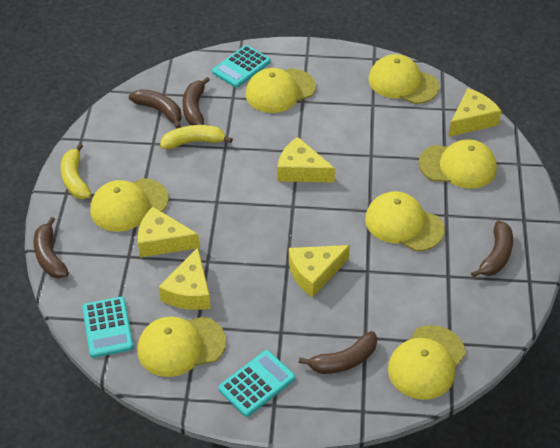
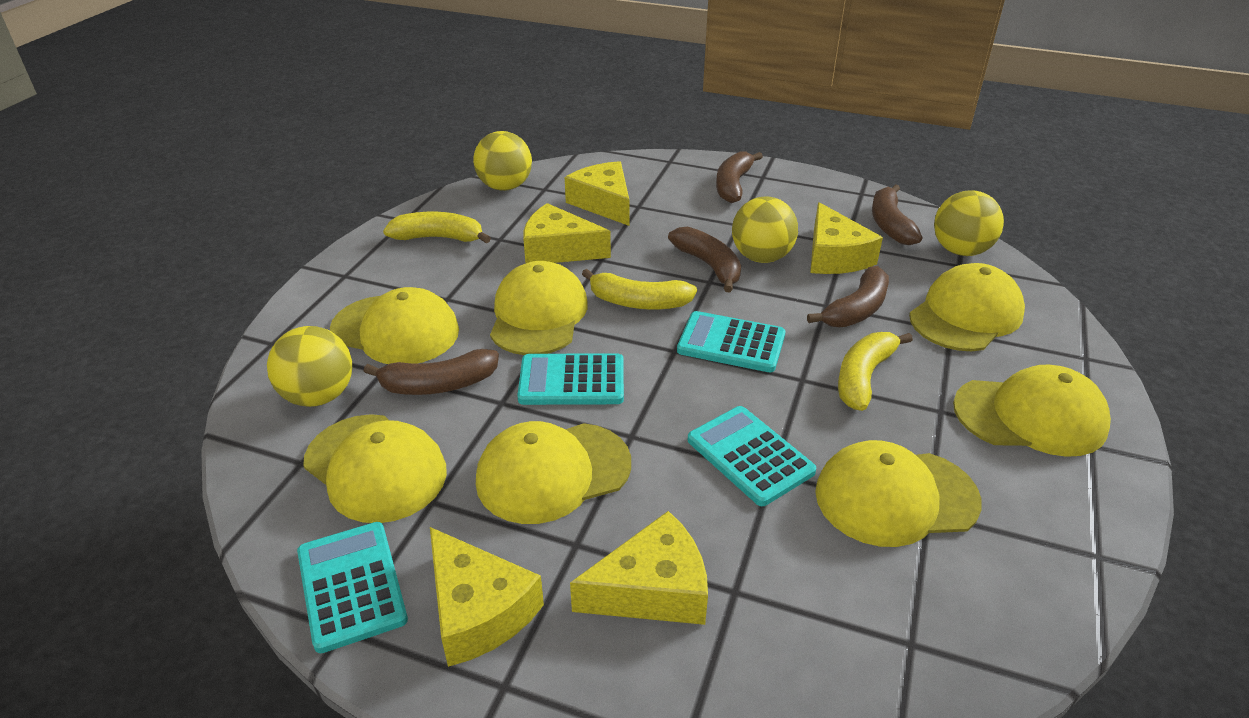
turquoise calculator: 3 -> 4
yellow ball: 0 -> 4
yellow banana: 2 -> 3

